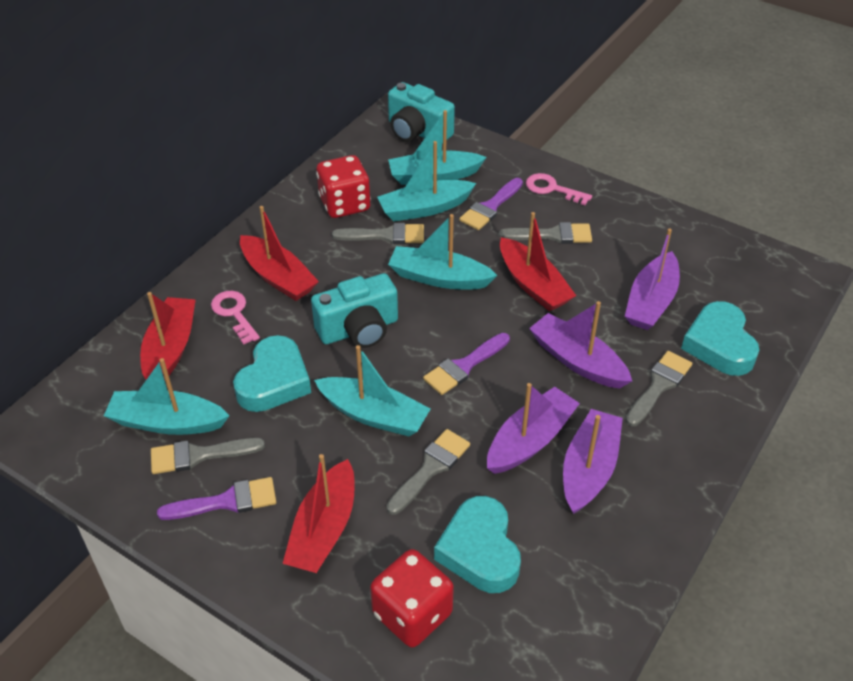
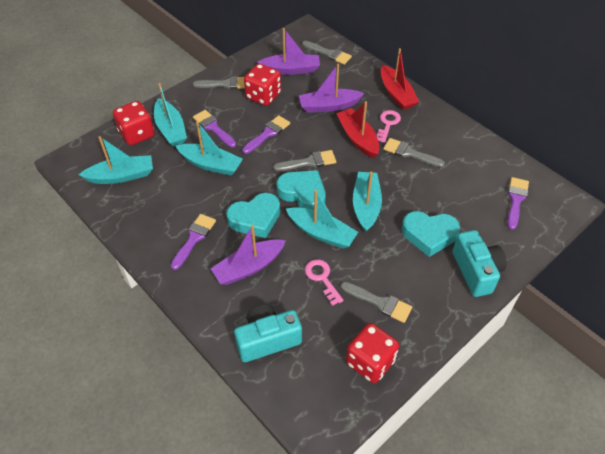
purple boat: 4 -> 3
purple brush: 3 -> 4
red boat: 4 -> 2
red dice: 2 -> 3

